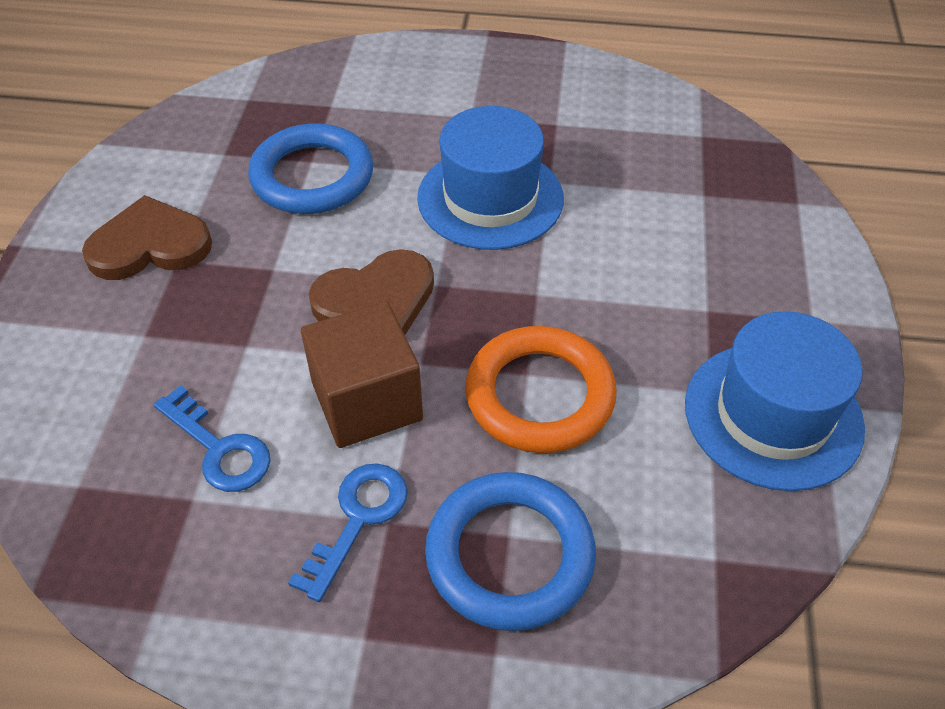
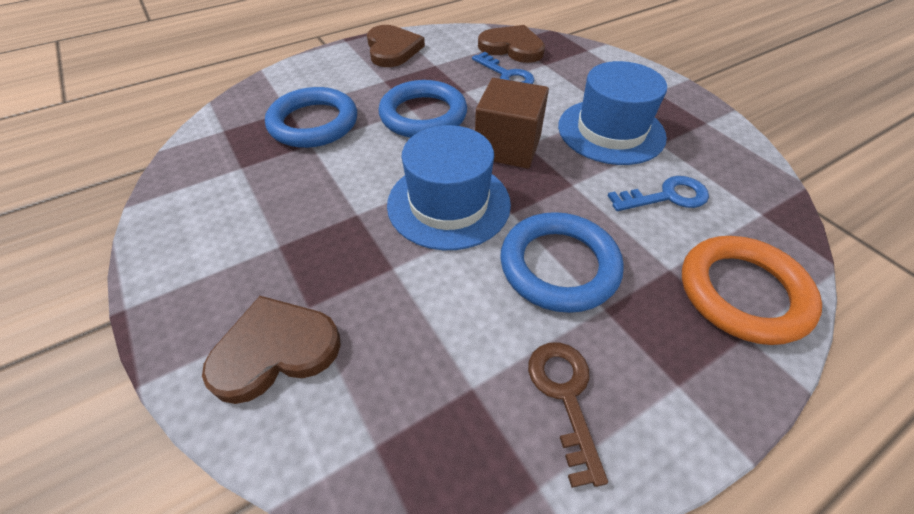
blue ring: 2 -> 3
brown heart: 2 -> 3
brown key: 0 -> 1

